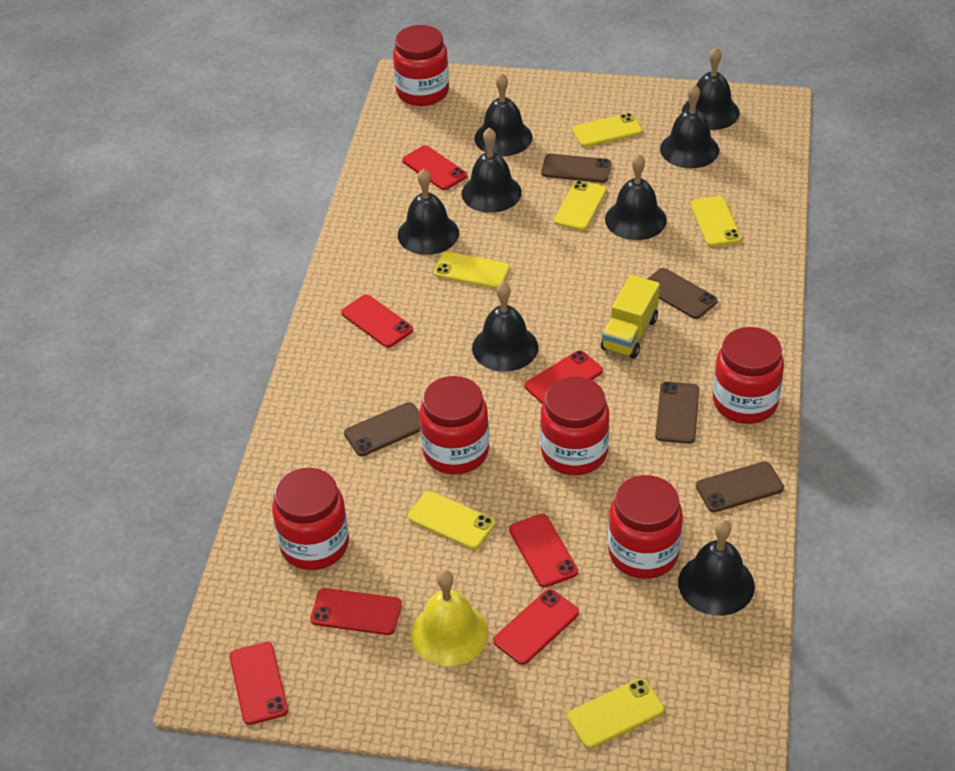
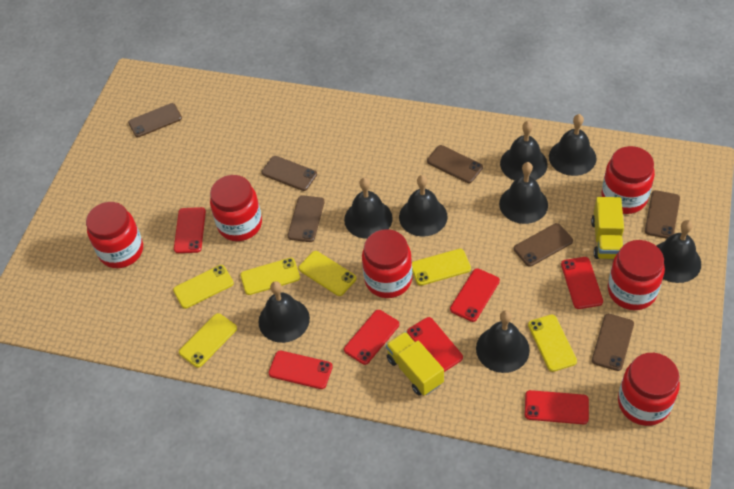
brown phone: 5 -> 7
yellow bell: 1 -> 0
yellow truck: 1 -> 2

